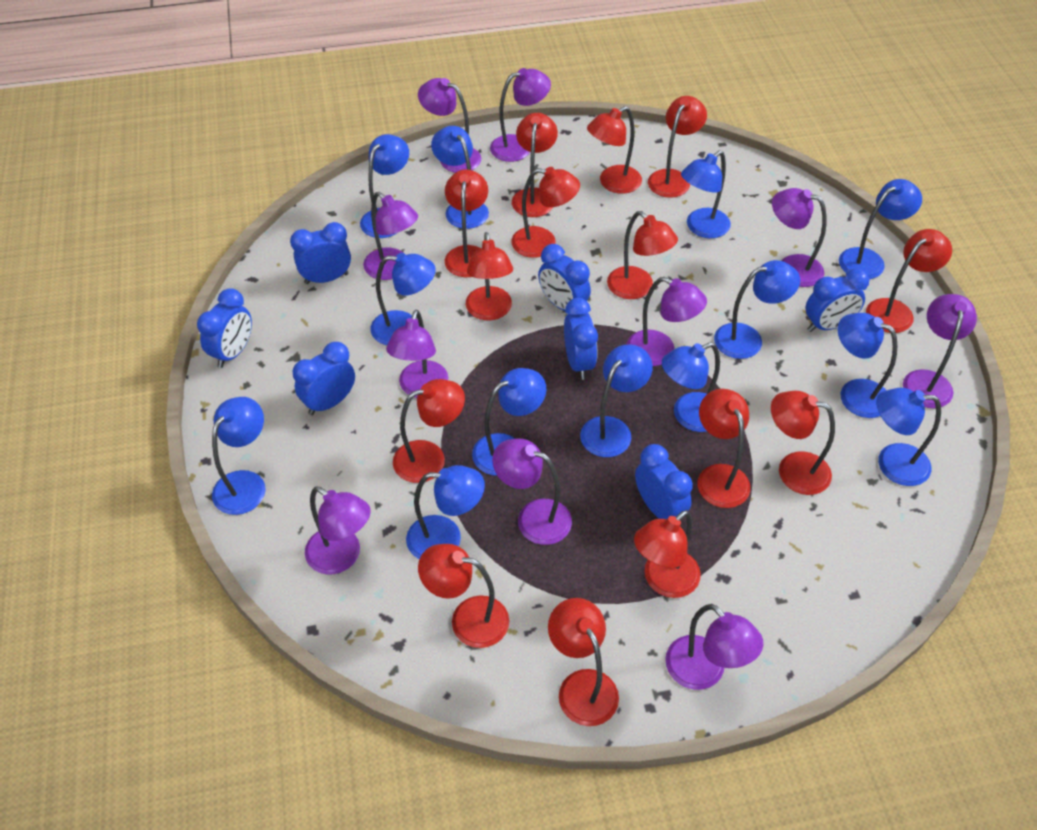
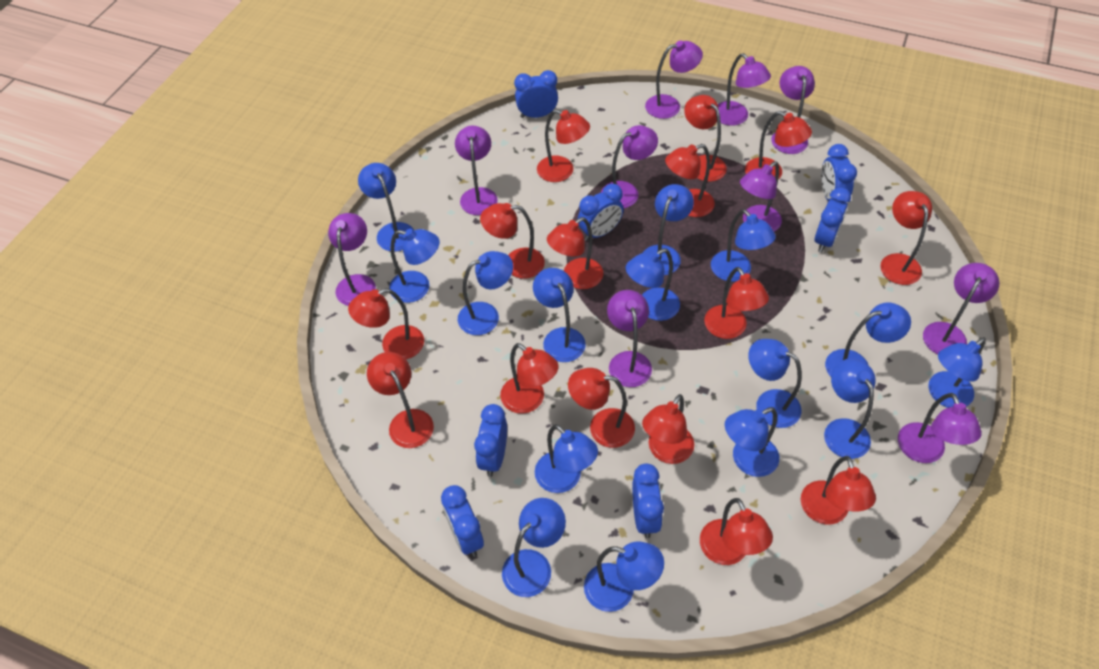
blue lamp: 13 -> 15
red lamp: 14 -> 15

